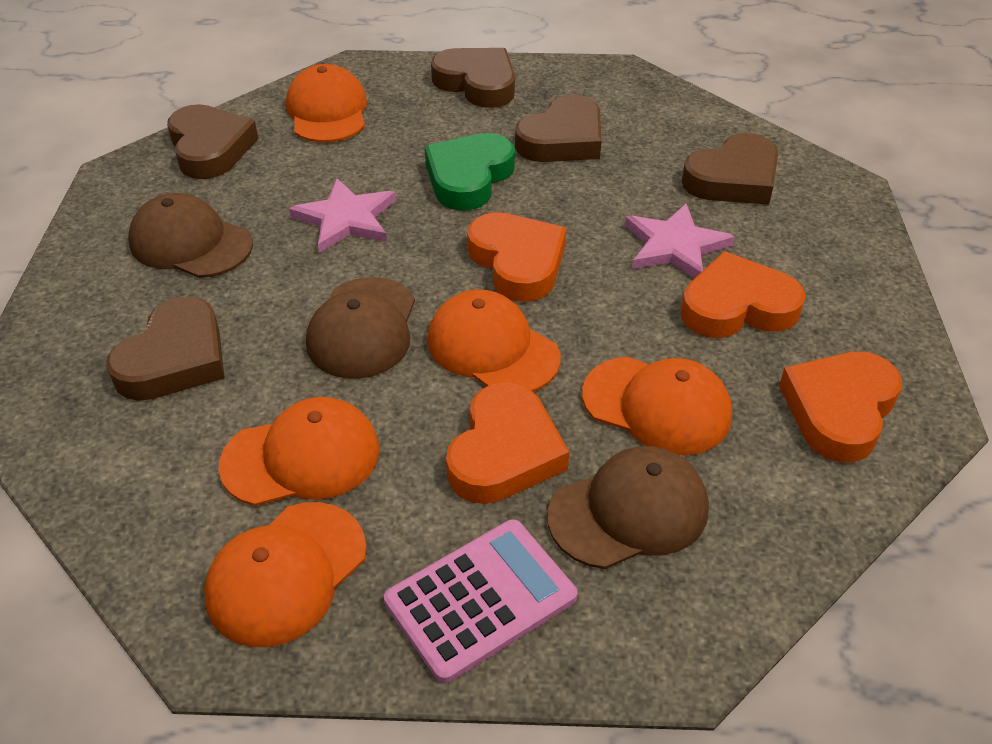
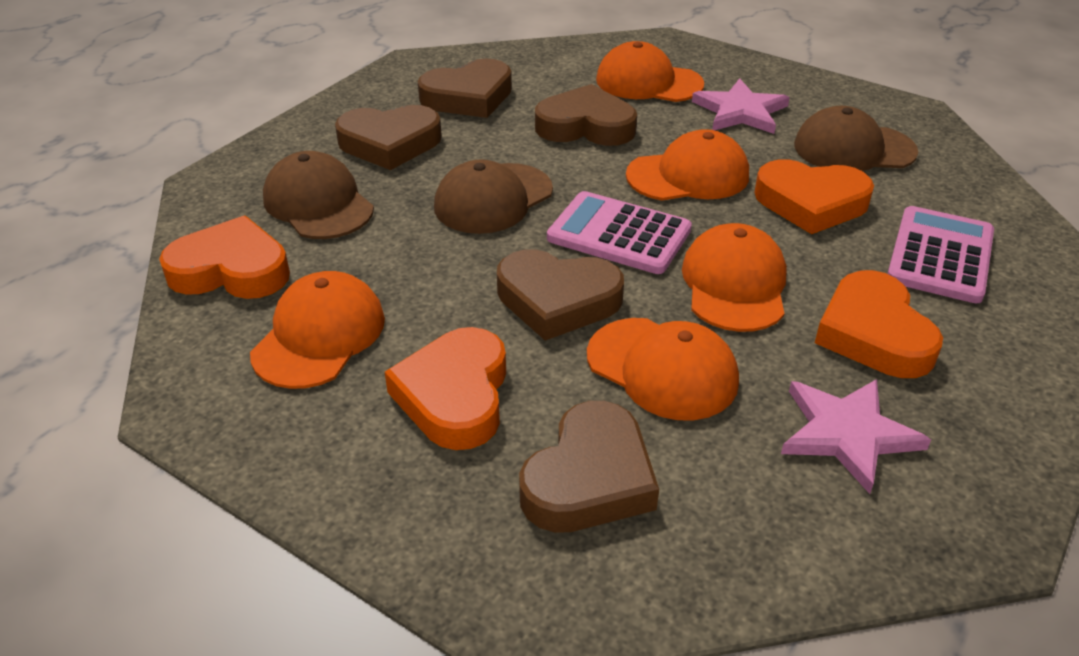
green heart: 1 -> 0
pink calculator: 1 -> 2

